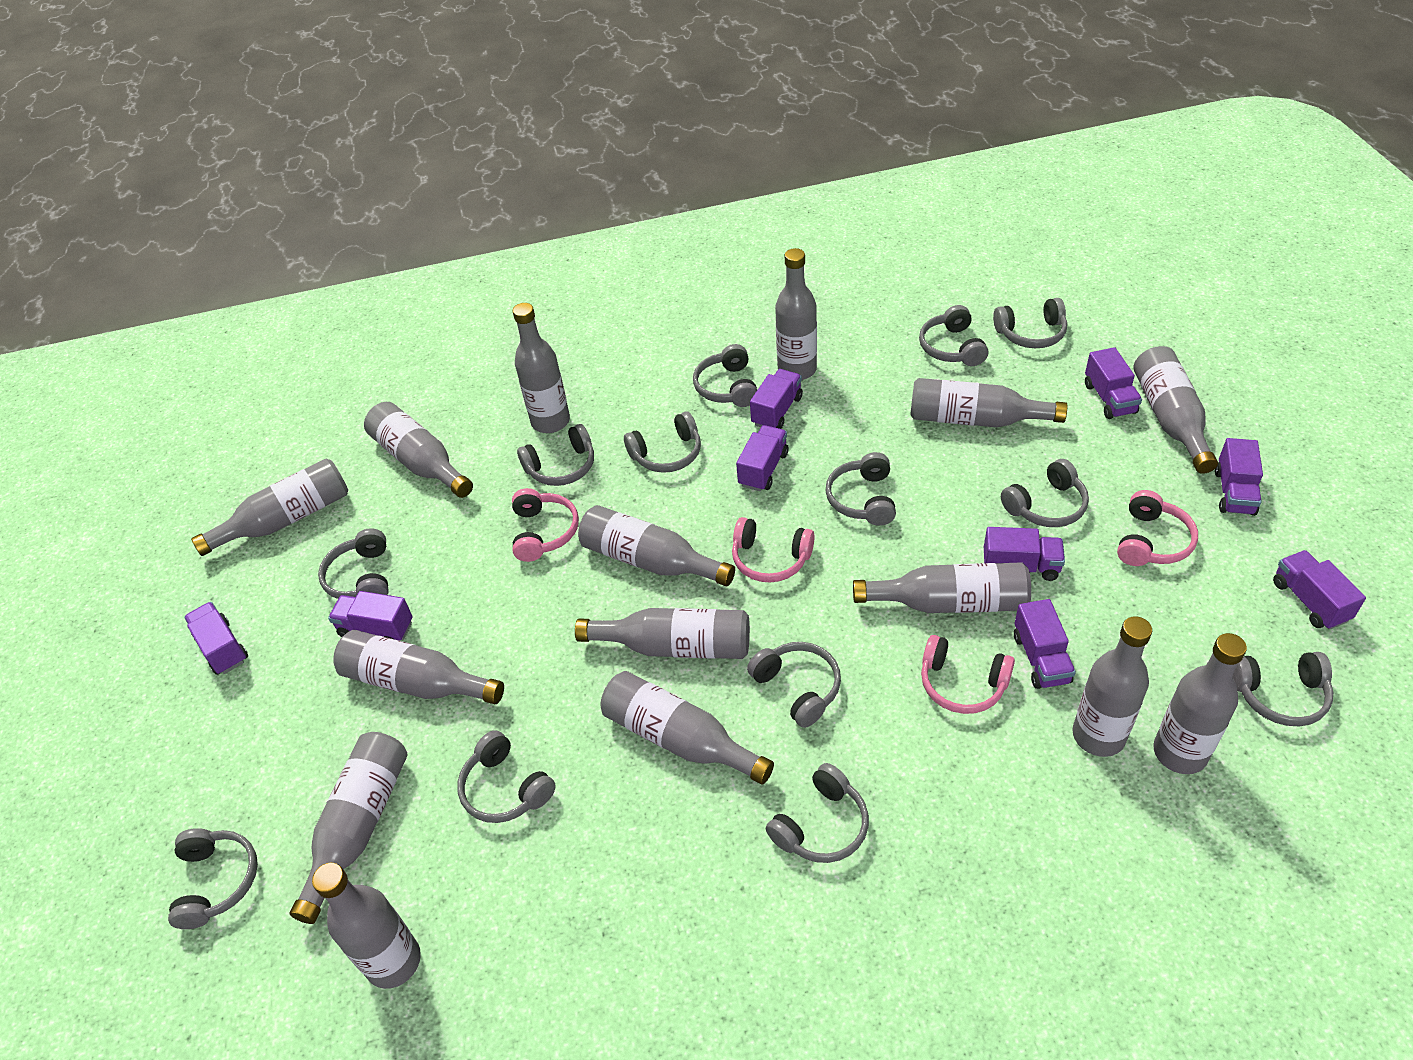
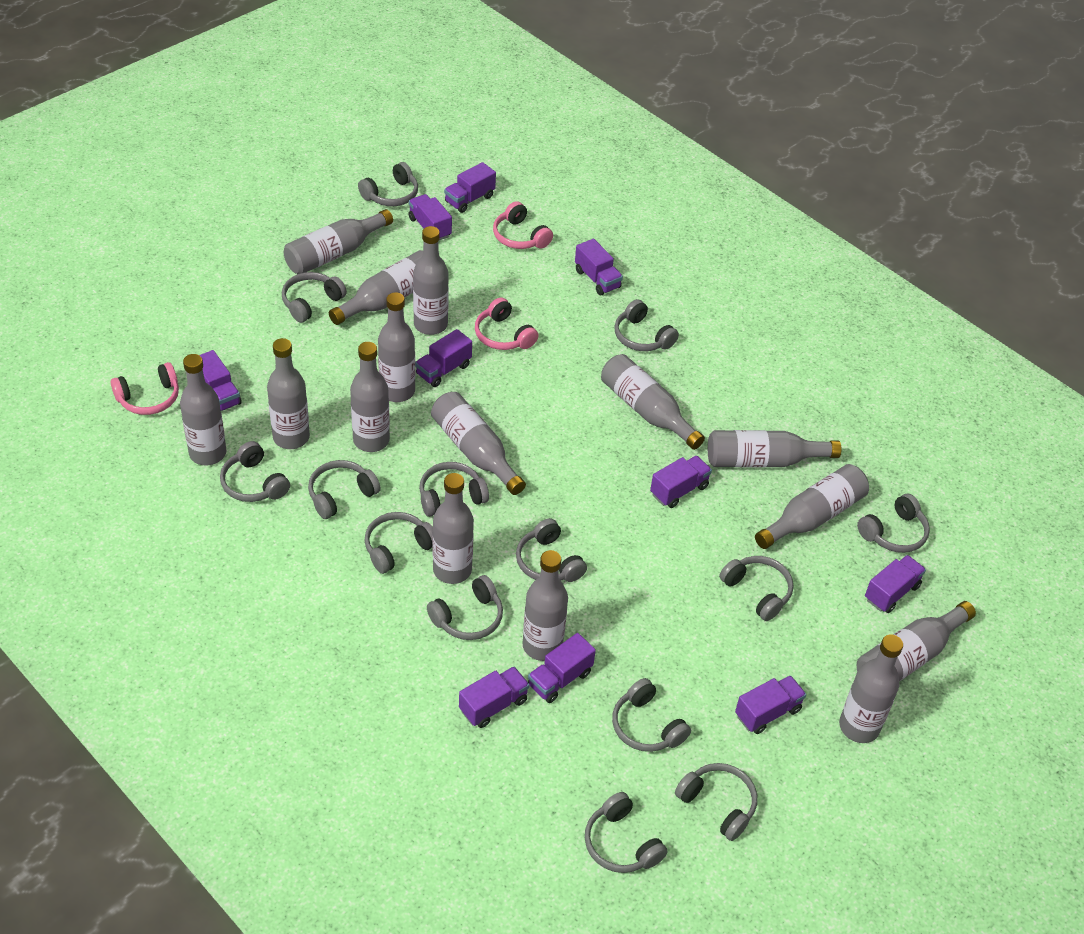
grey headphones: 13 -> 14
pink headphones: 4 -> 3
purple truck: 9 -> 10

